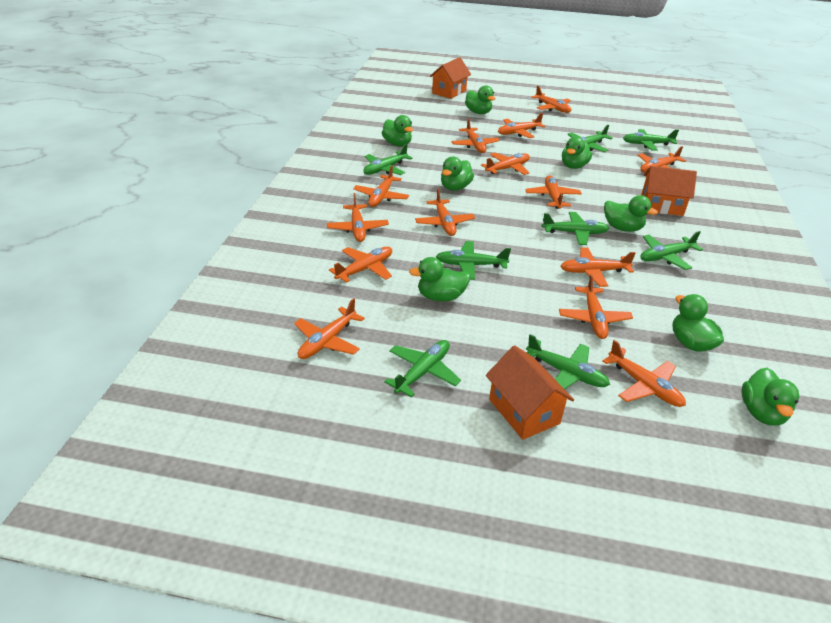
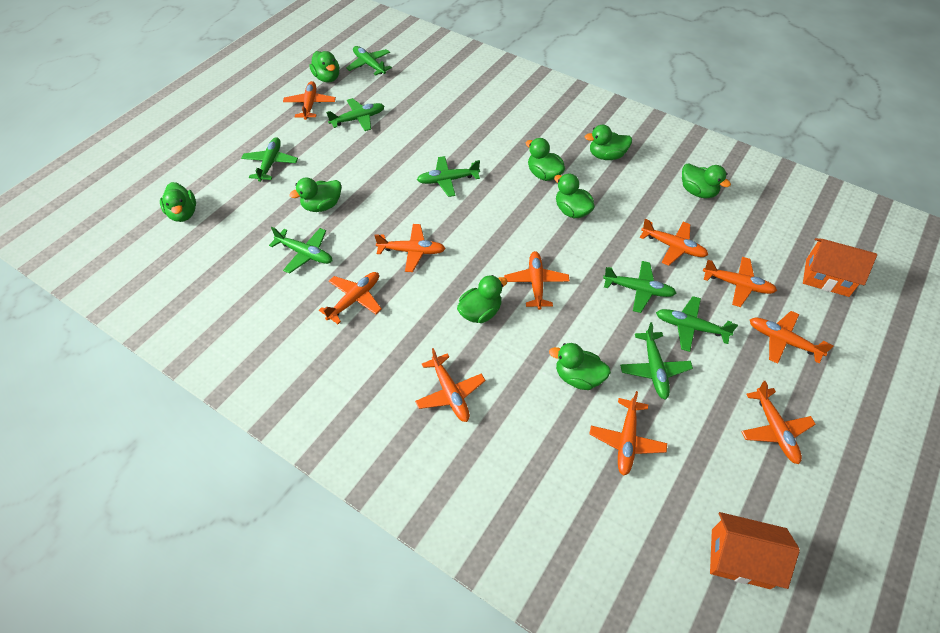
green duck: 8 -> 9
orange house: 3 -> 2
orange plane: 14 -> 10

